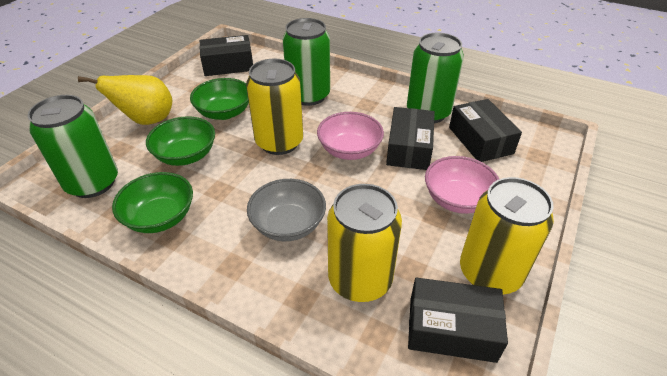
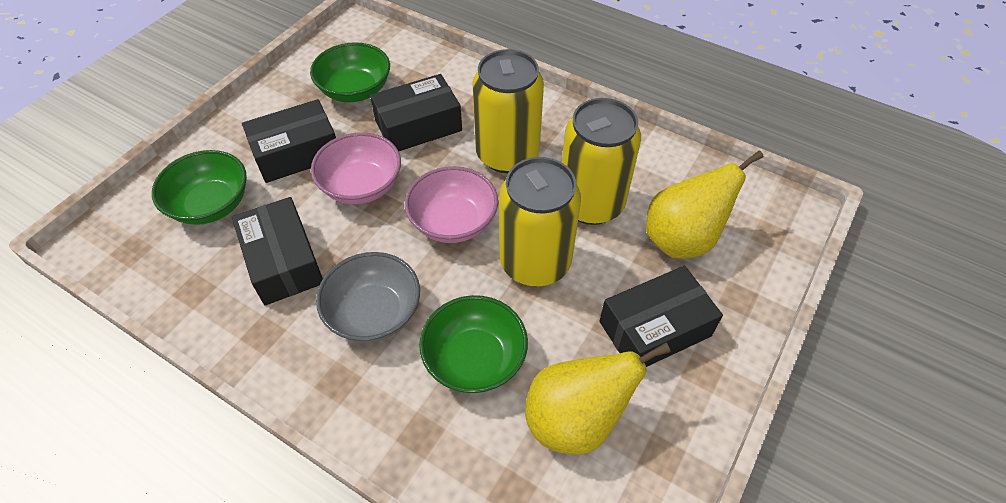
green can: 3 -> 0
yellow pear: 1 -> 2

